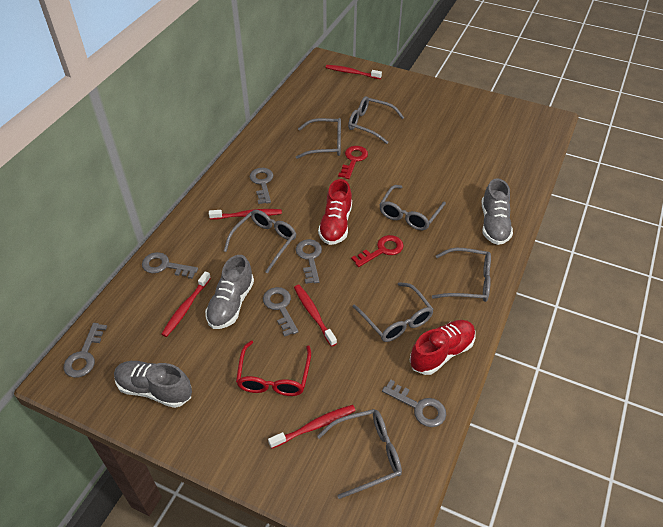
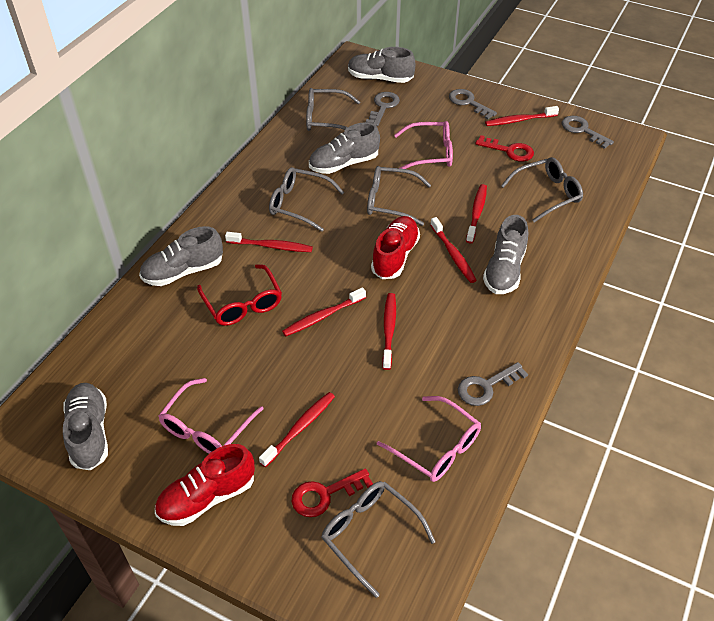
grey glasses: 7 -> 5
grey key: 6 -> 4
grey shoe: 3 -> 5
pink glasses: 0 -> 3
red toothbrush: 5 -> 7

